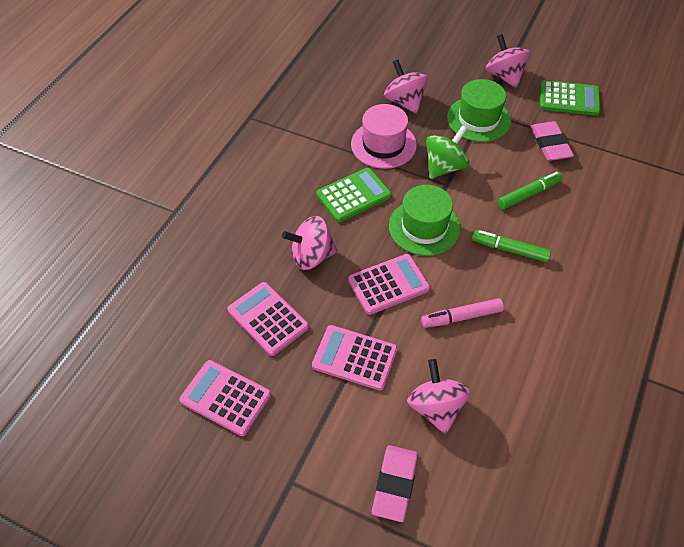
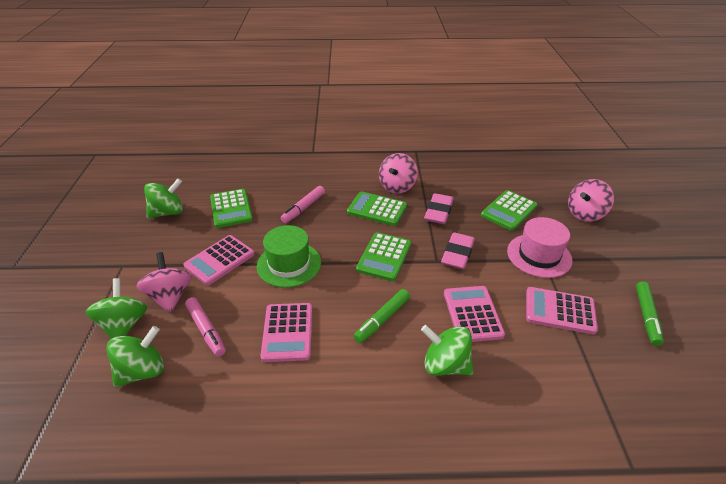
green calculator: 2 -> 4
green hat: 2 -> 1
green spinning top: 1 -> 4
pink marker: 1 -> 2
pink spinning top: 4 -> 3

